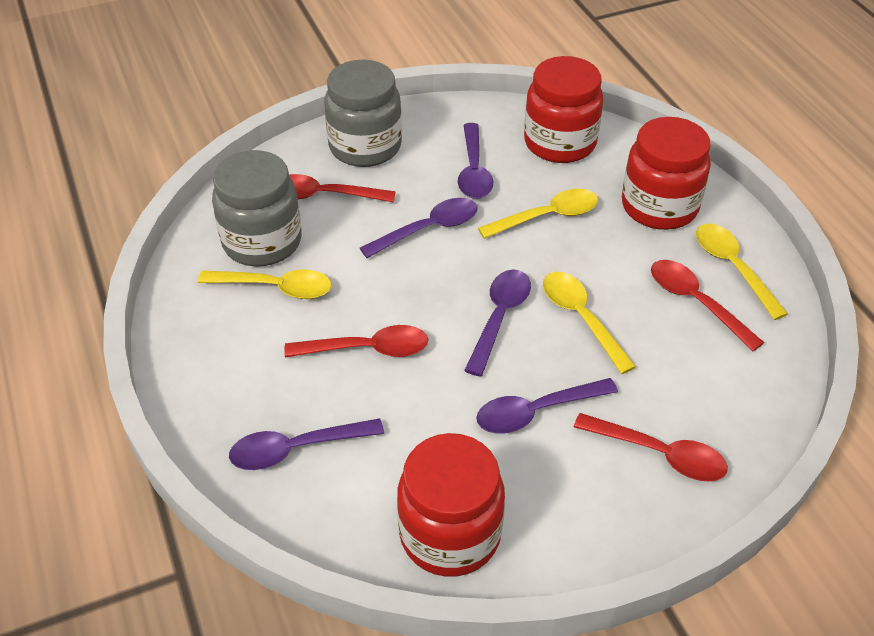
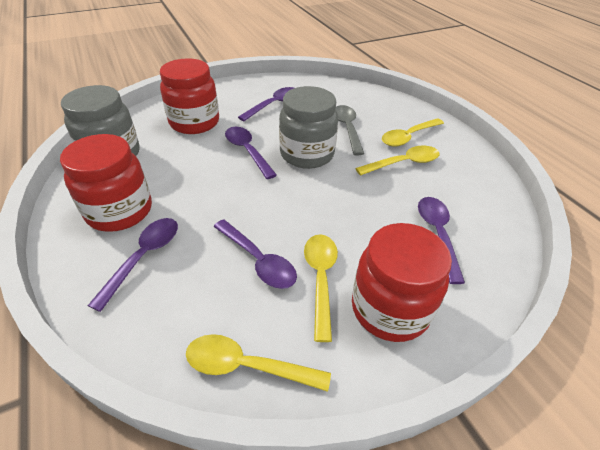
grey spoon: 0 -> 1
red spoon: 4 -> 0

